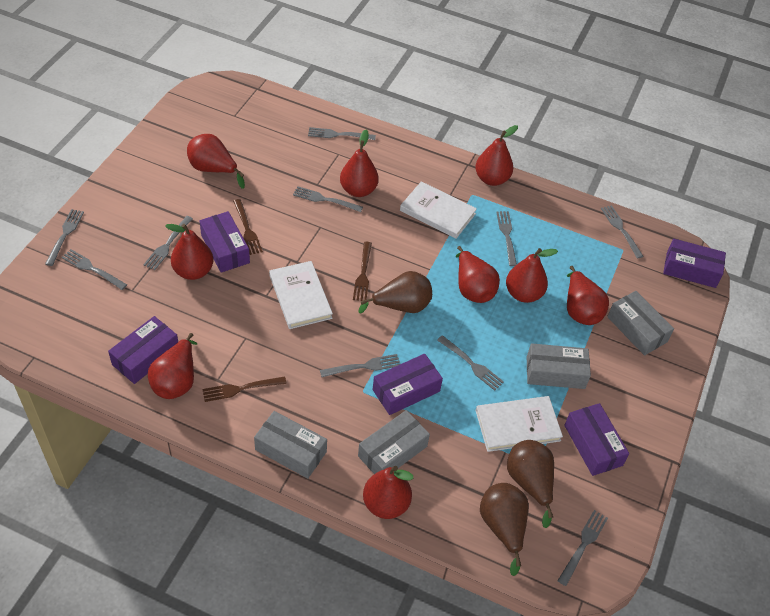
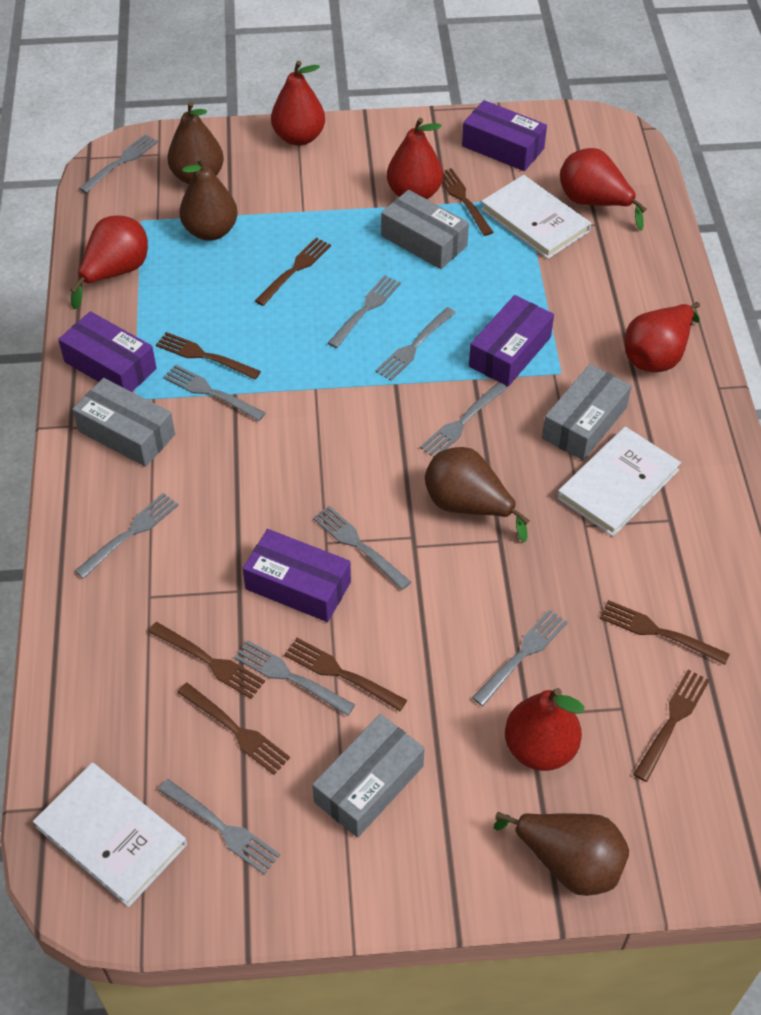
brown fork: 3 -> 8
brown pear: 3 -> 4
purple box: 5 -> 4
red pear: 9 -> 6

